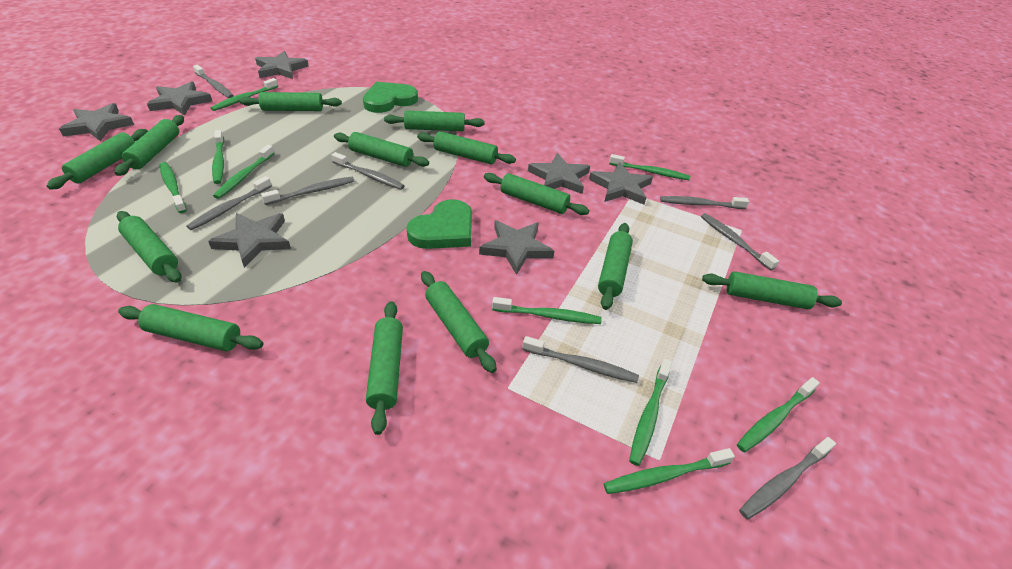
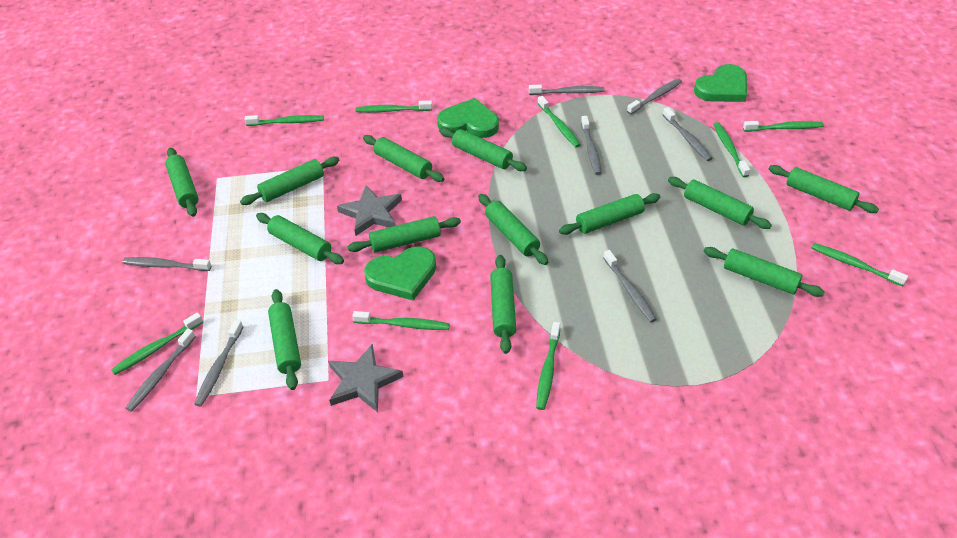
green heart: 2 -> 3
grey star: 7 -> 2

